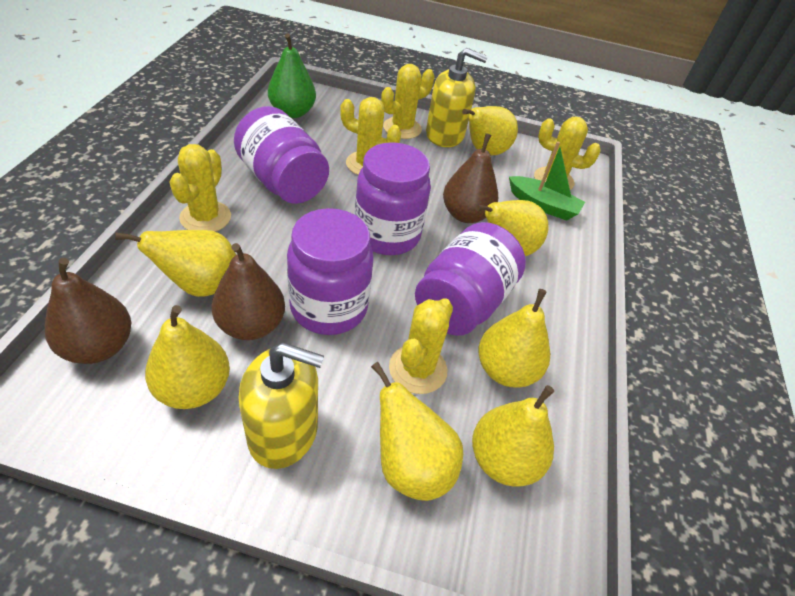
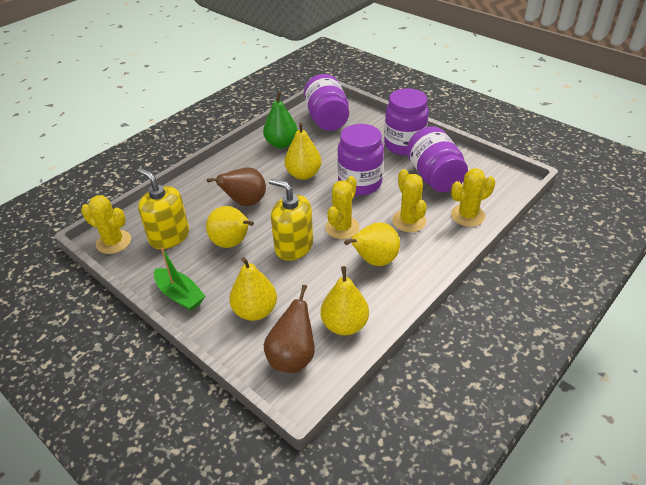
brown pear: 3 -> 2
yellow cactus: 5 -> 4
yellow pear: 7 -> 5

